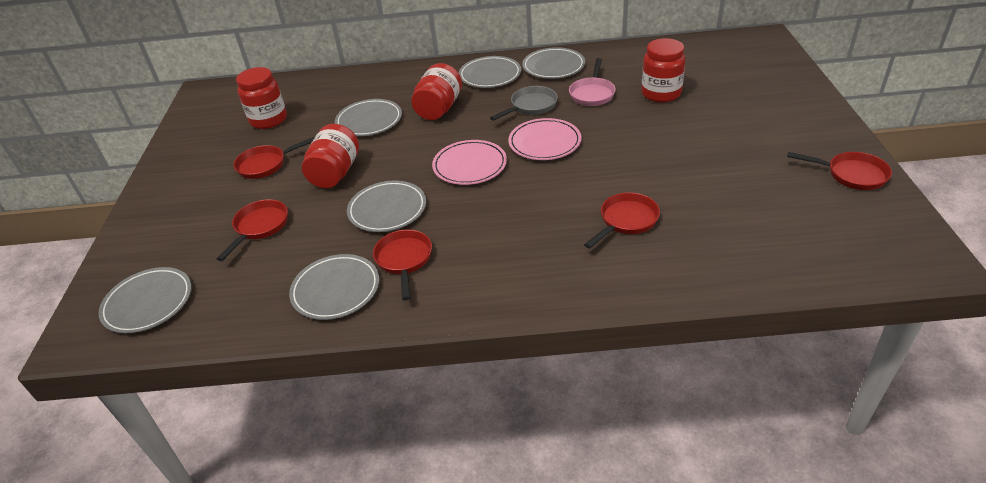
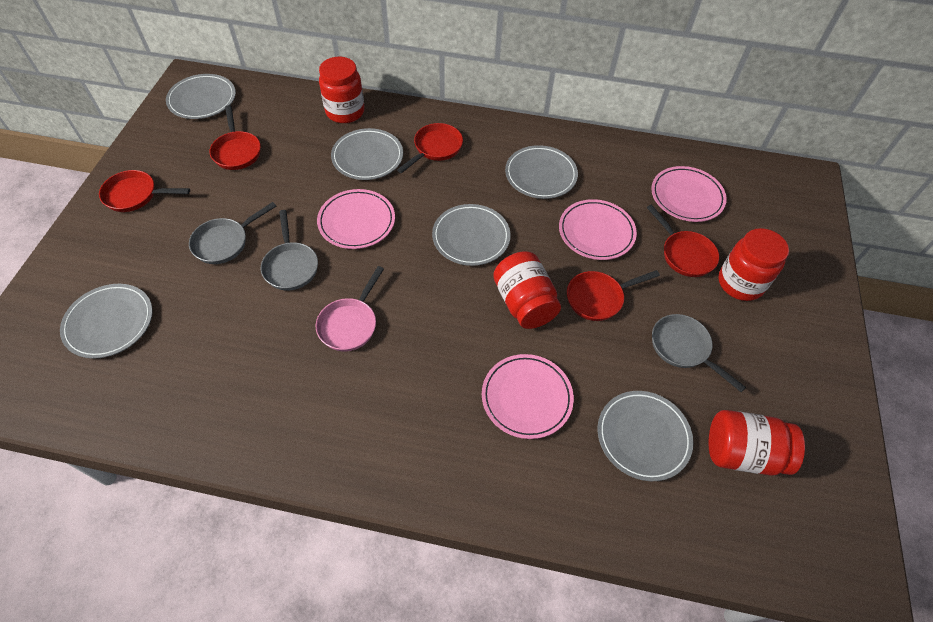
grey pan: 1 -> 3
pink plate: 2 -> 4

